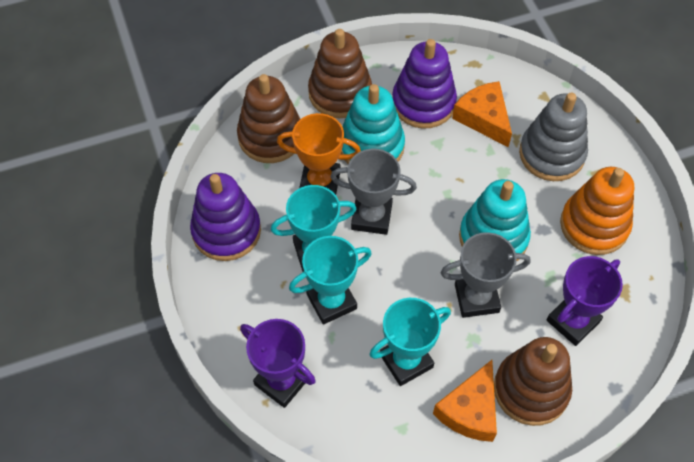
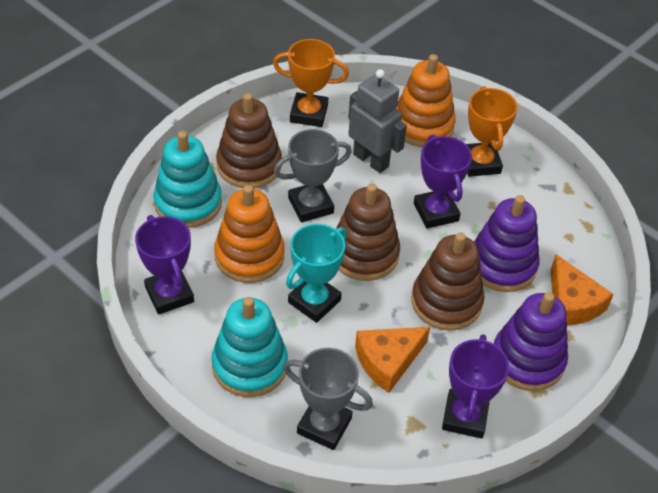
grey robot: 0 -> 1
grey stacking toy: 1 -> 0
orange stacking toy: 1 -> 2
orange trophy: 1 -> 2
purple trophy: 2 -> 3
turquoise trophy: 3 -> 1

